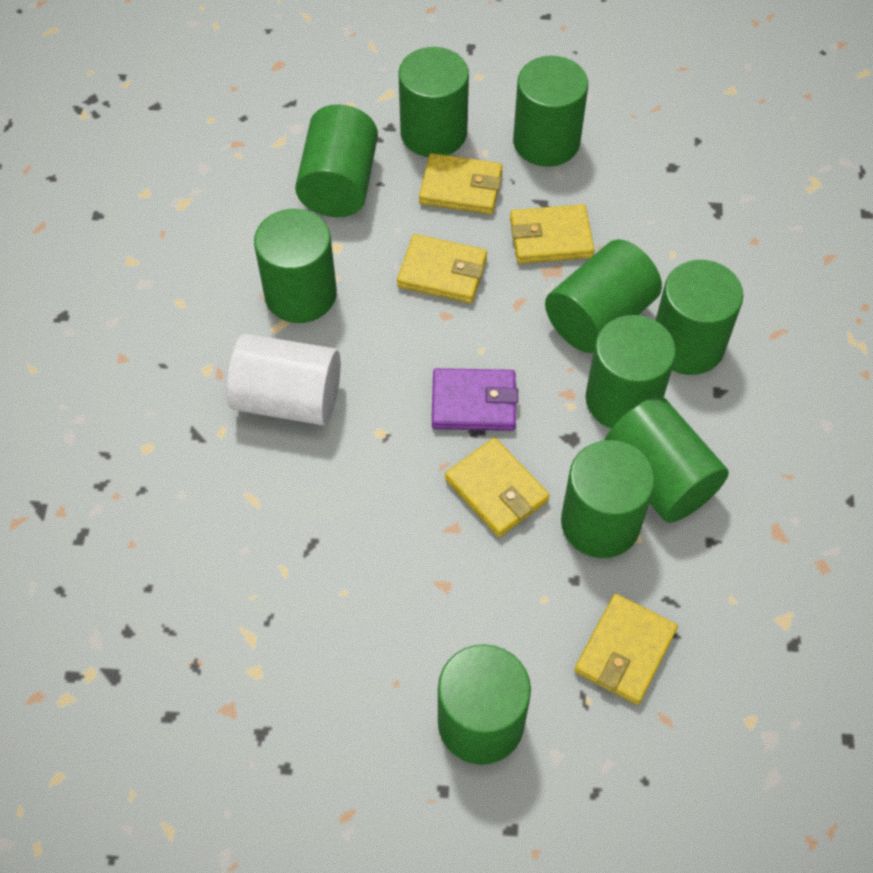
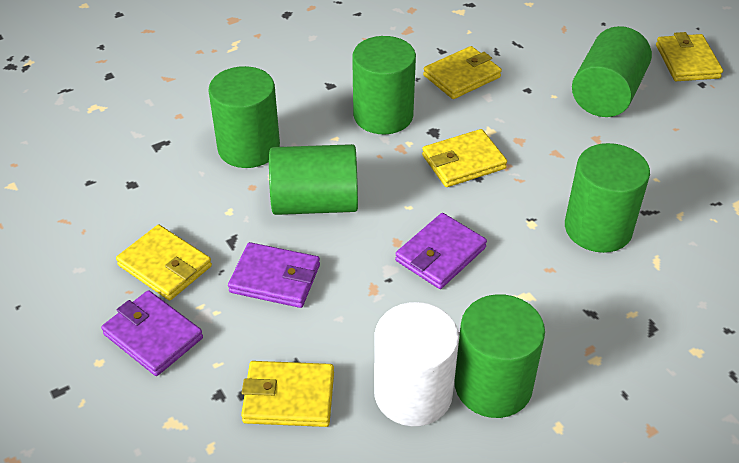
green cylinder: 10 -> 6
purple wallet: 1 -> 3

